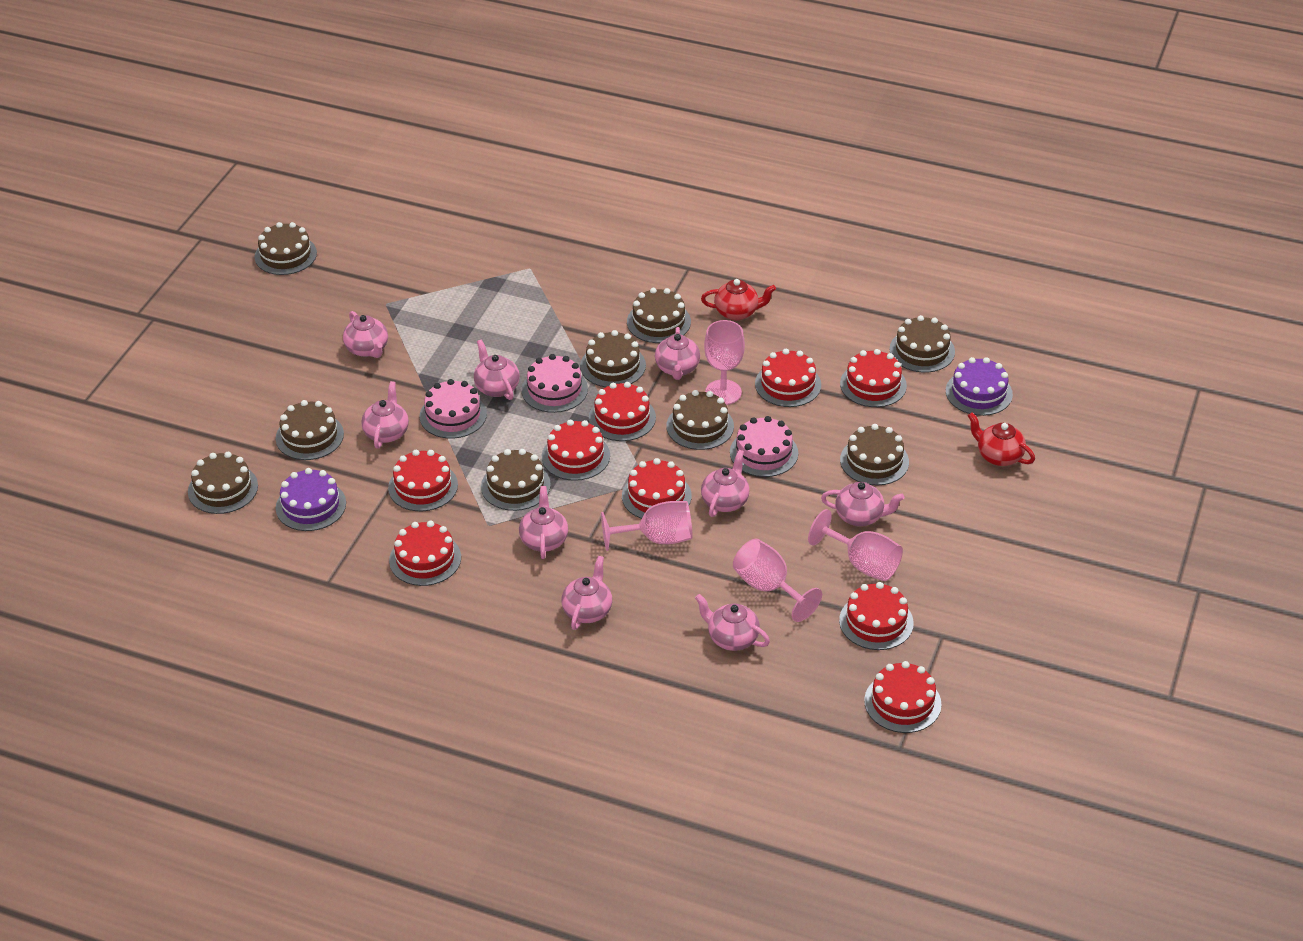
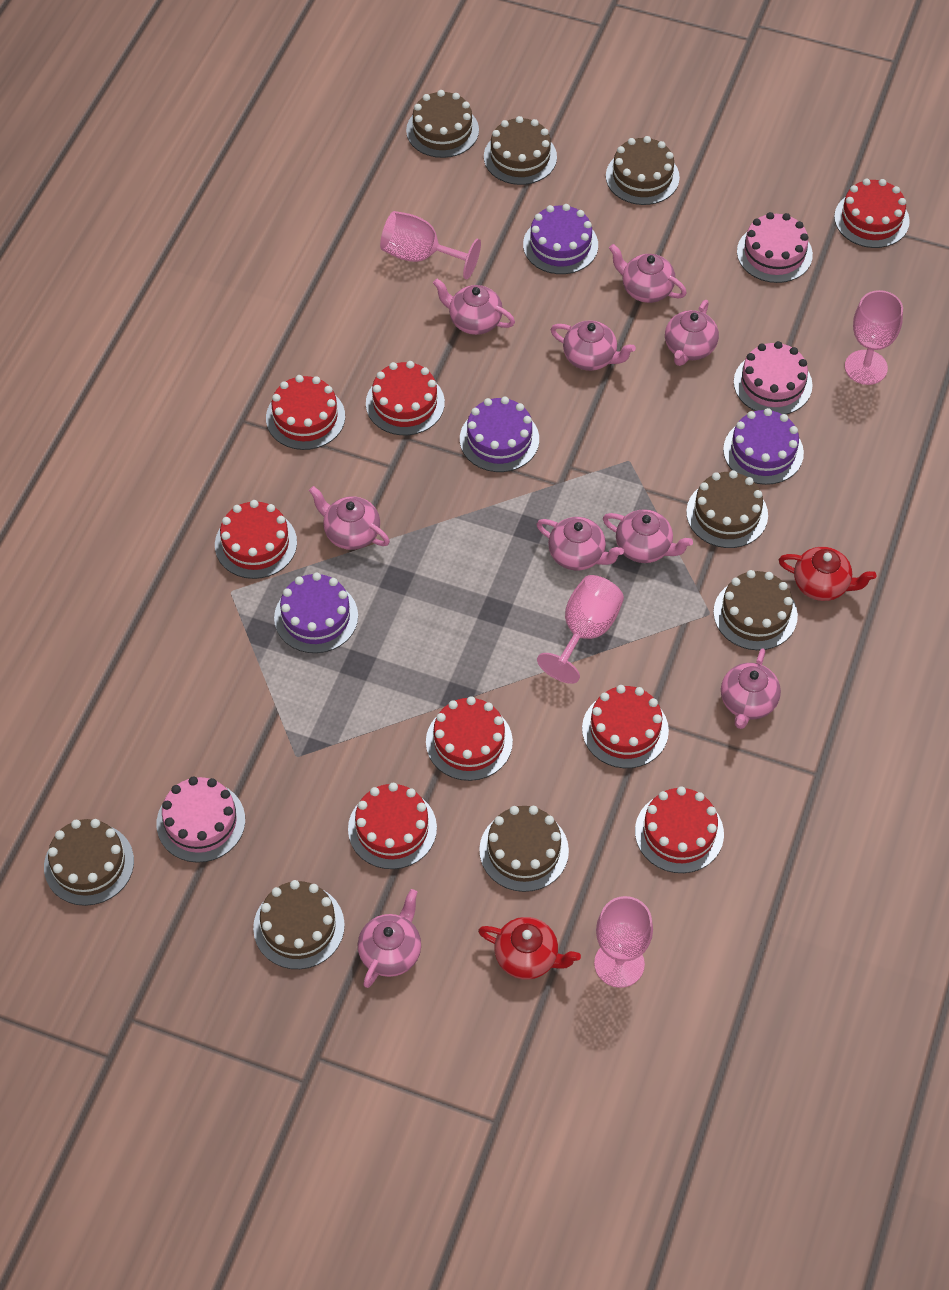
brown cake: 9 -> 8
purple cake: 2 -> 4
red cake: 9 -> 8

